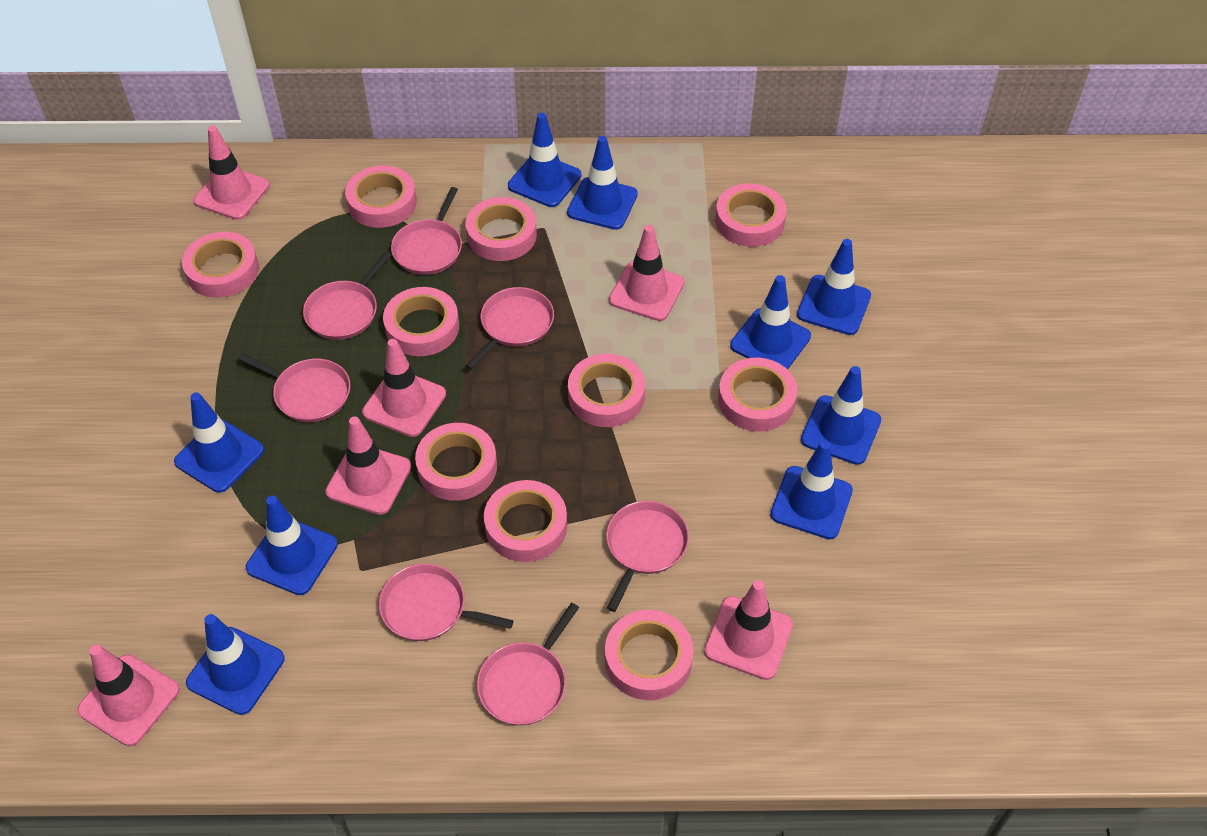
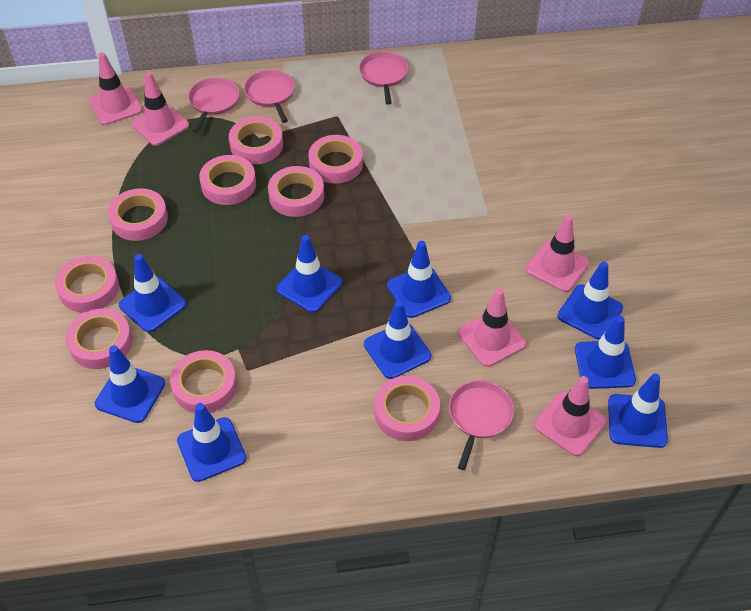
pink pan: 7 -> 4
pink tape: 10 -> 9
pink traffic cone: 6 -> 5

